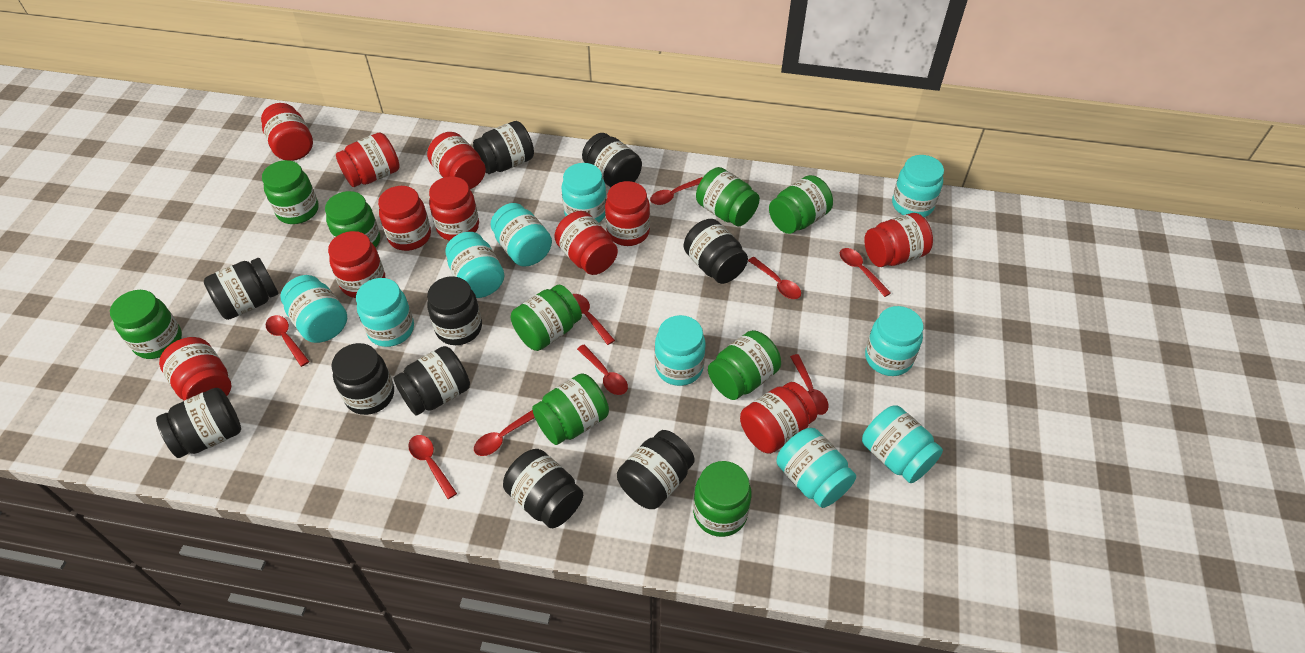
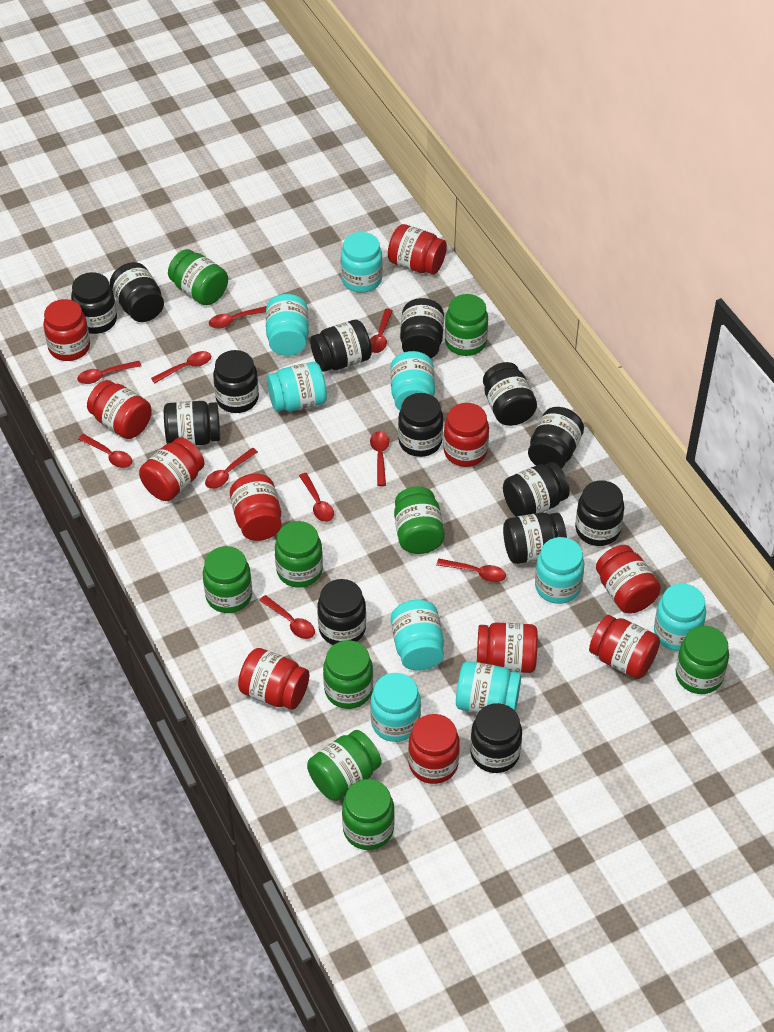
black jar: 10 -> 14
red spoon: 9 -> 10
turquoise jar: 10 -> 9

